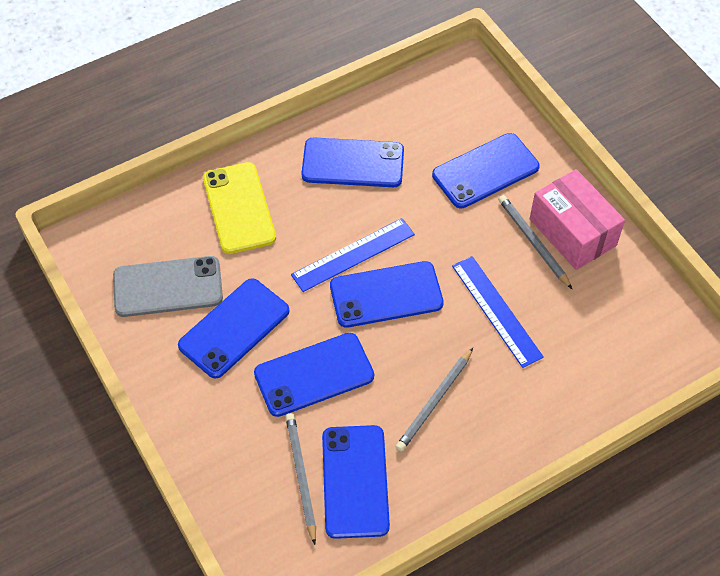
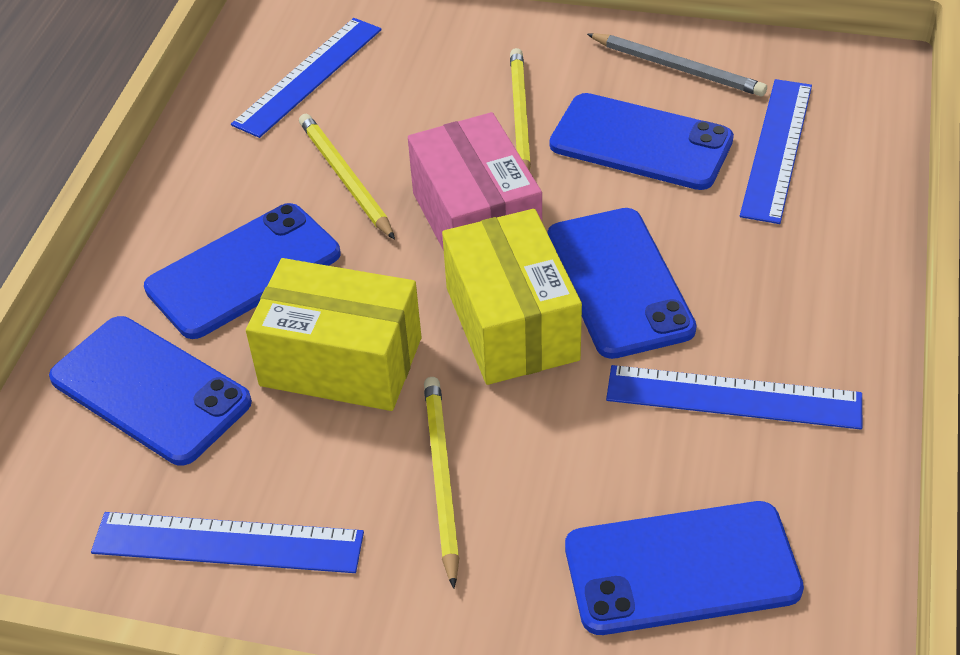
blue phone: 6 -> 5
blue ruler: 2 -> 4
grey pencil: 3 -> 1
grey phone: 1 -> 0
yellow box: 0 -> 2
yellow pencil: 0 -> 3
yellow phone: 1 -> 0

